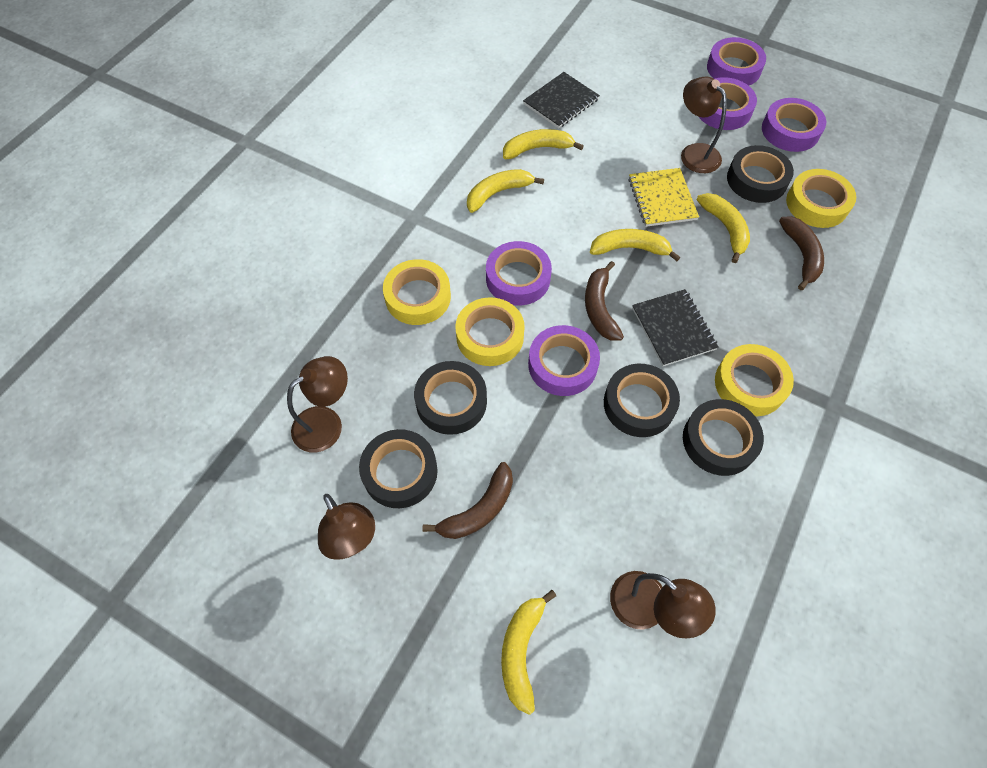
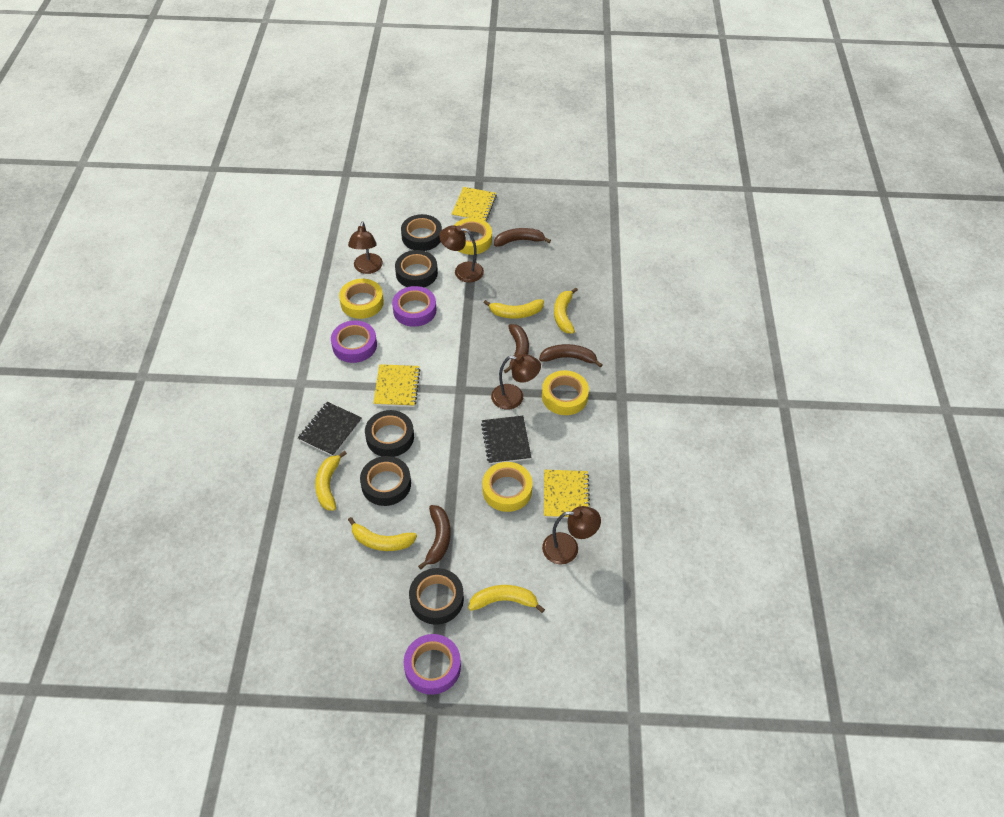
brown banana: 3 -> 4
purple tape: 5 -> 3
yellow notebook: 1 -> 3

